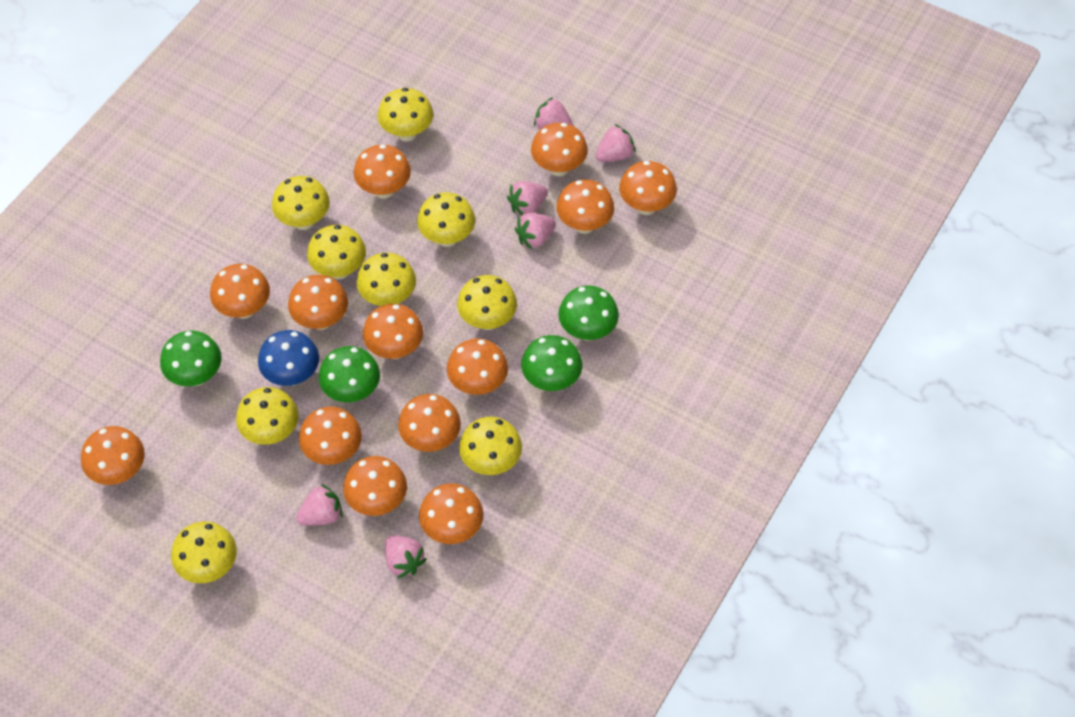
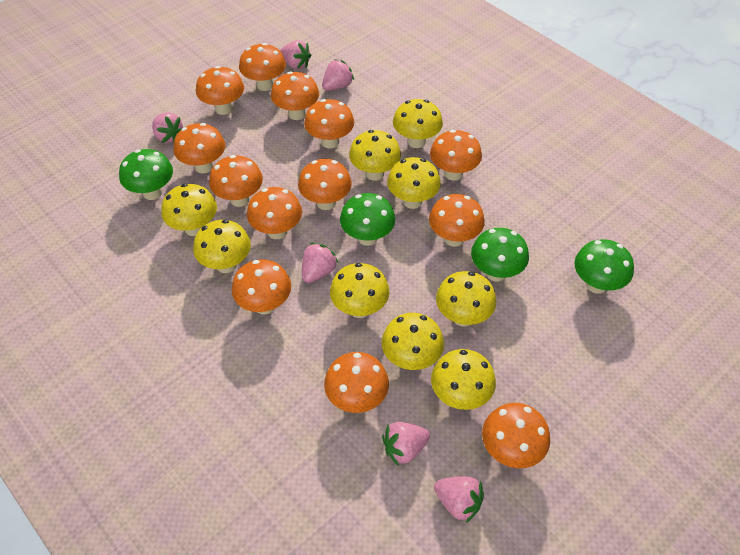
blue mushroom: 1 -> 0

